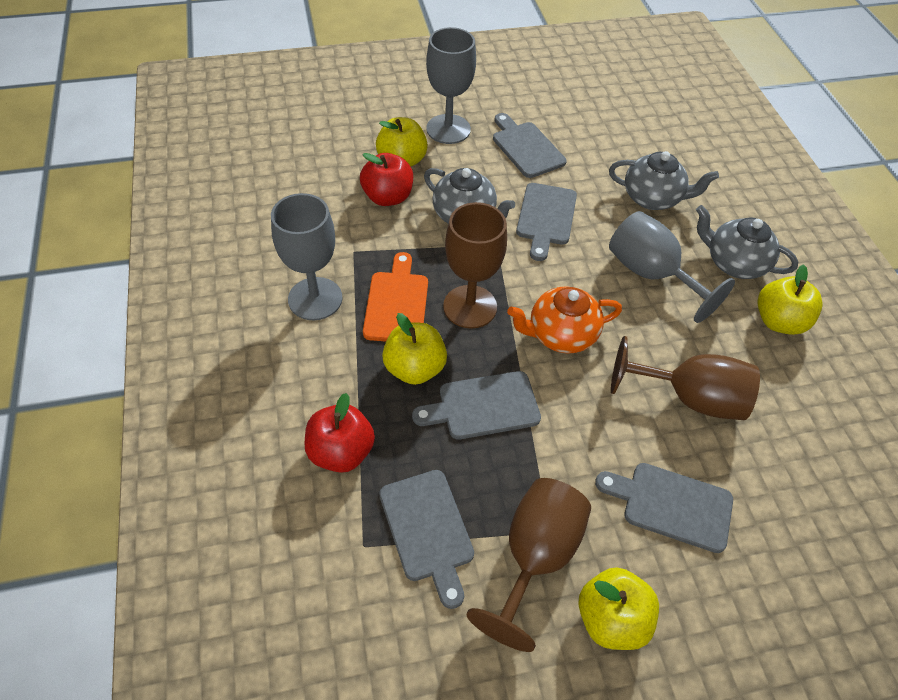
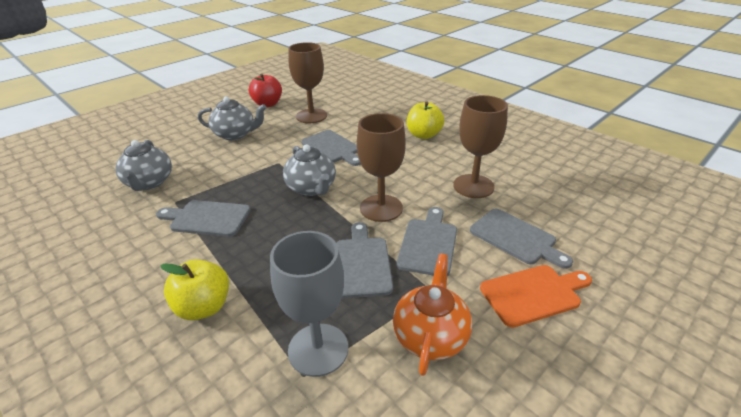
grey goblet: 3 -> 1
red apple: 2 -> 1
yellow apple: 4 -> 2

